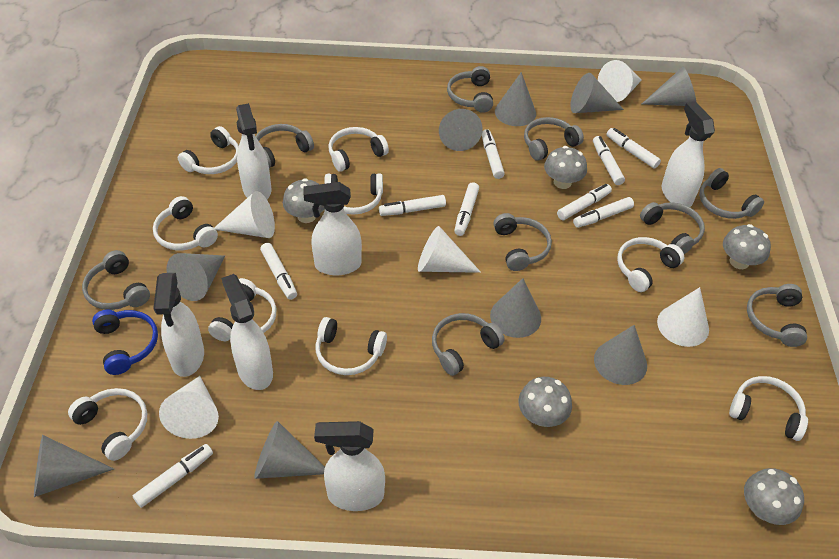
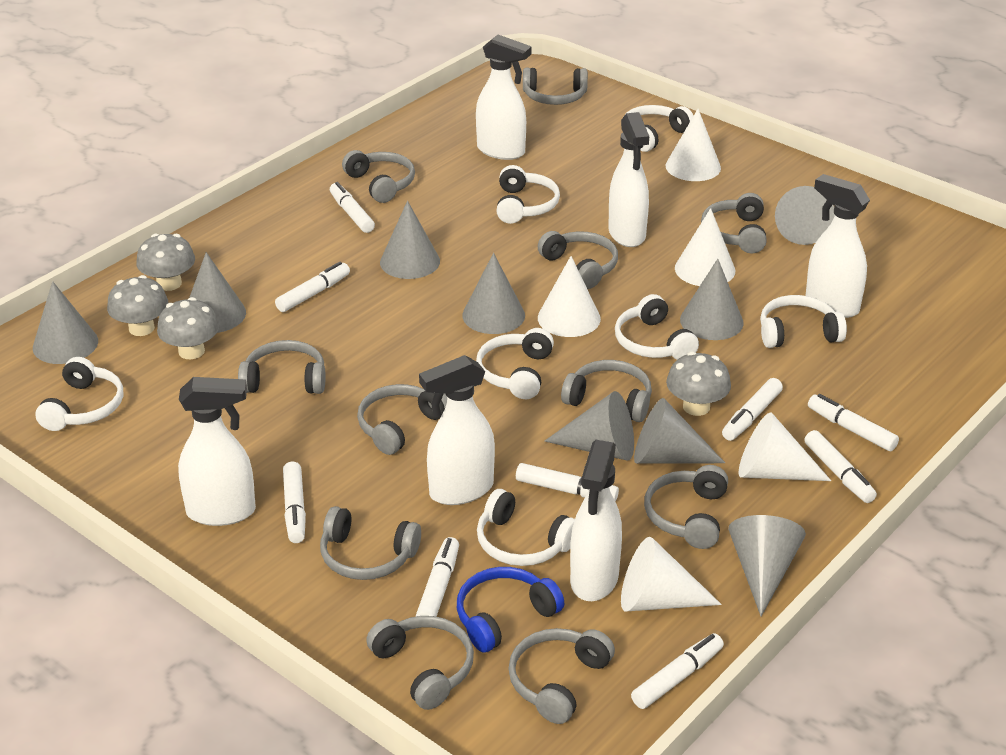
grey headphones: 9 -> 11
grey mushroom: 5 -> 4
white headphones: 9 -> 7

